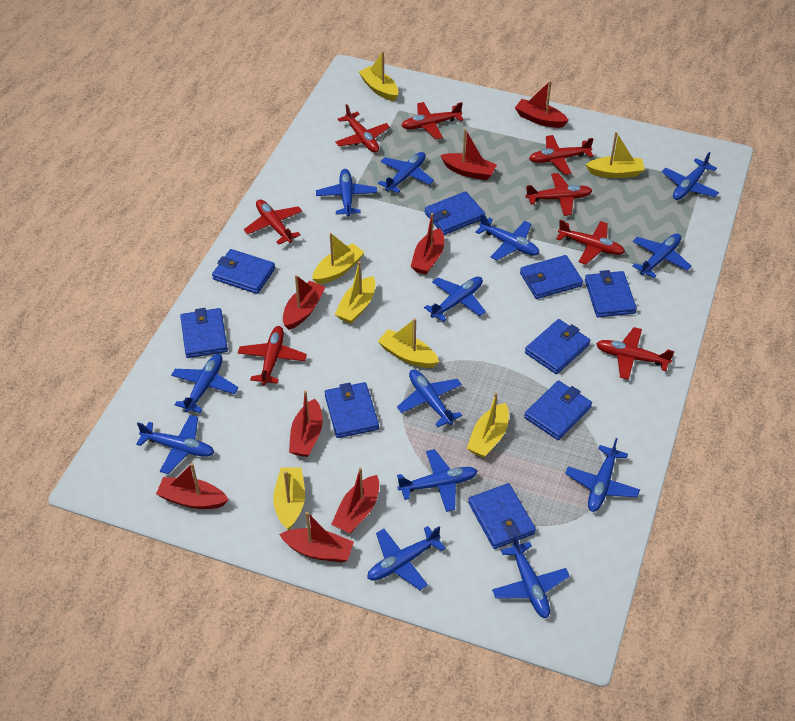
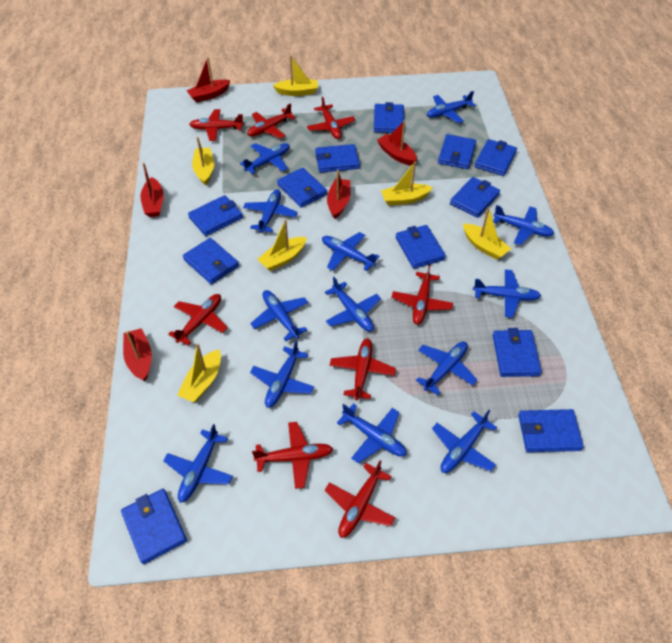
blue wallet: 9 -> 12
red boat: 8 -> 5
yellow boat: 7 -> 6

